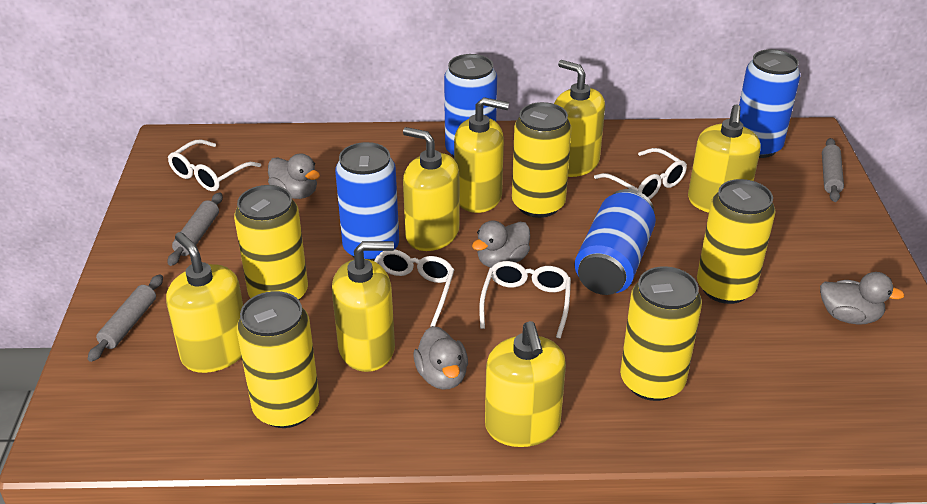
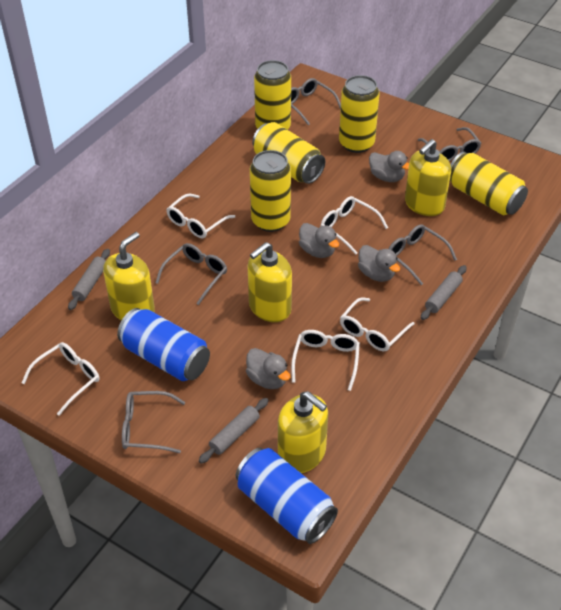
blue can: 4 -> 2
grey glasses: 0 -> 5
white glasses: 4 -> 5
yellow soap dispenser: 7 -> 4

